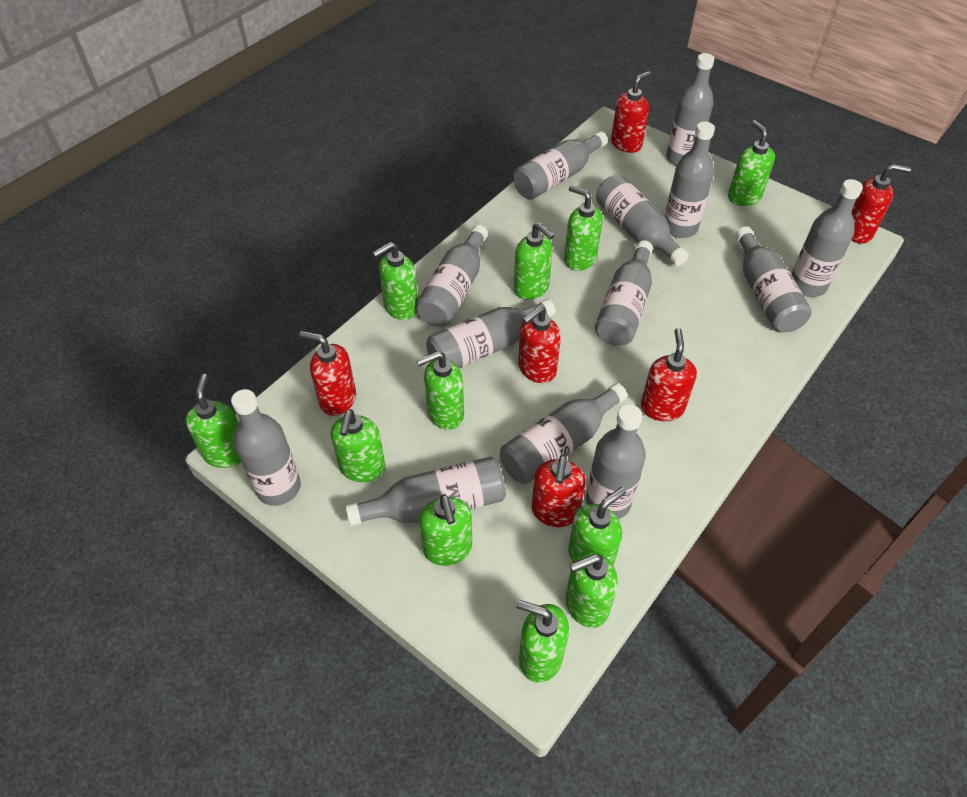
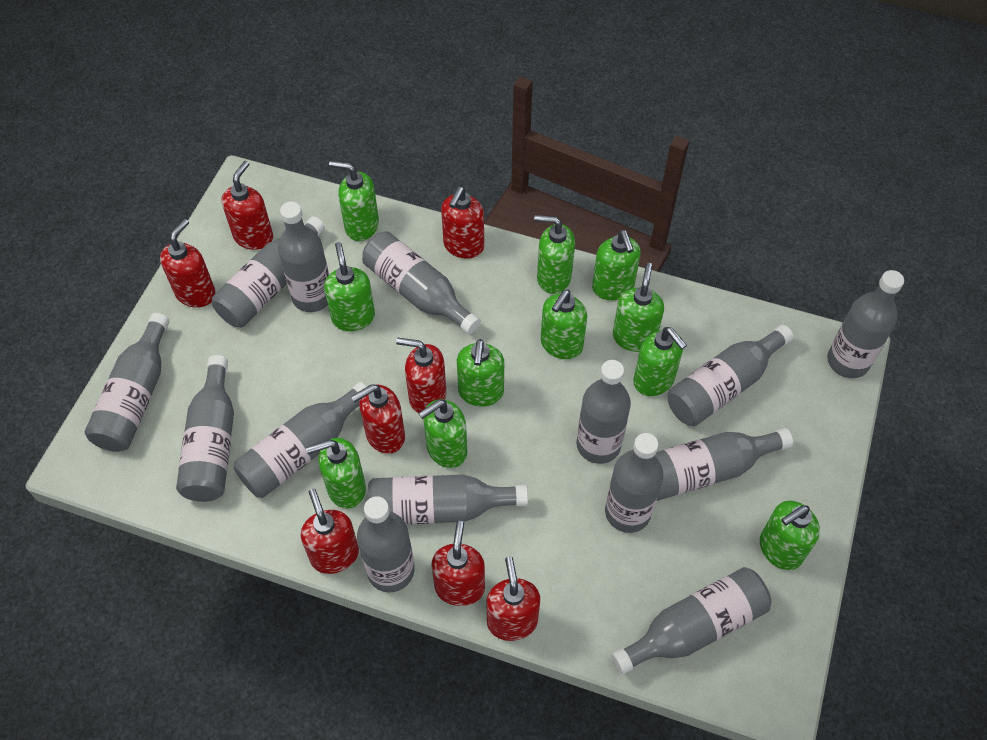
grey bottle: 13 -> 14
red soap dispenser: 6 -> 8

